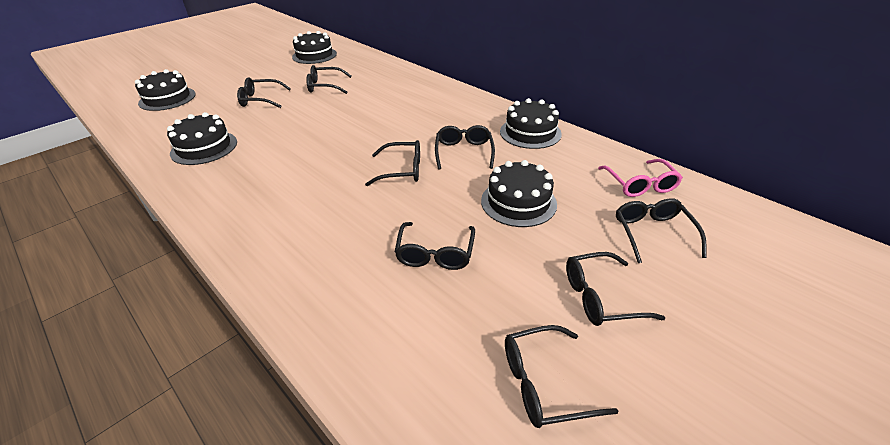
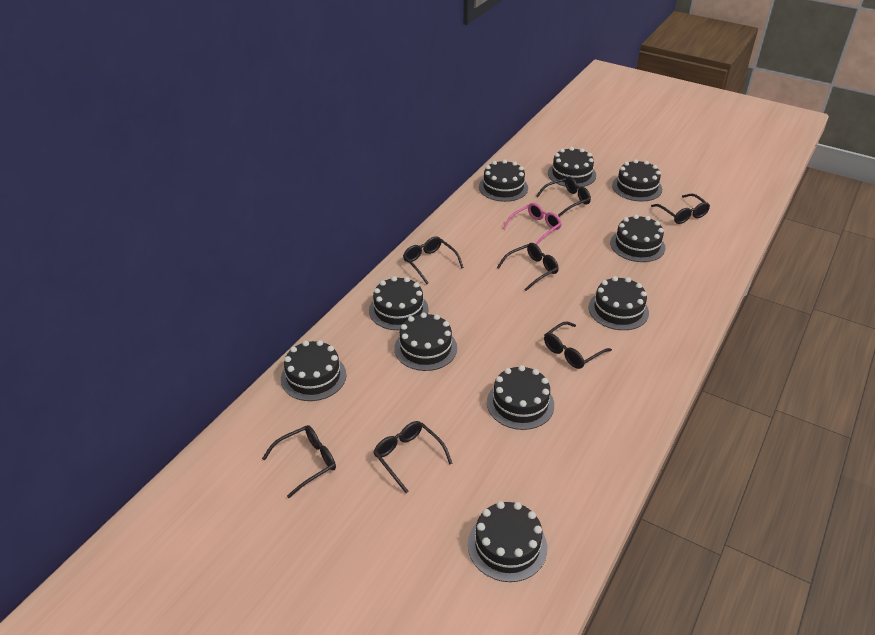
black cake: 5 -> 10
black glasses: 8 -> 7

